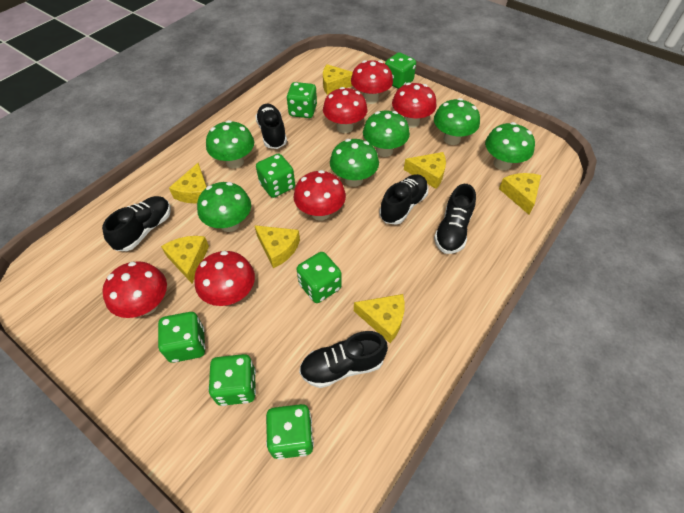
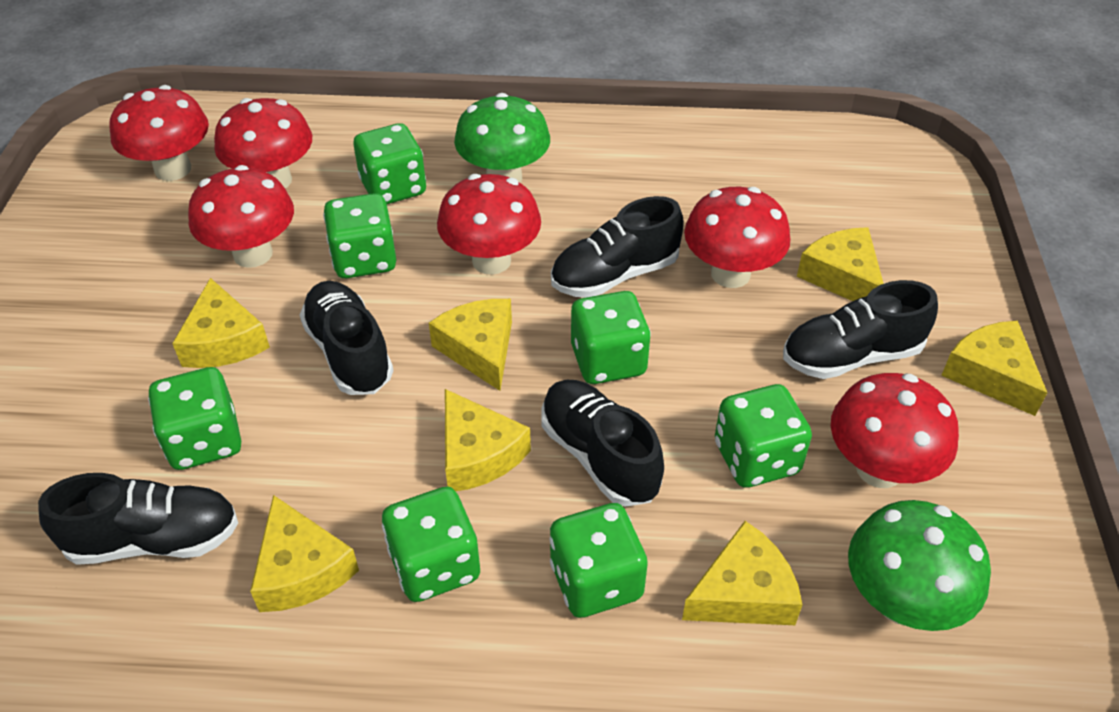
green mushroom: 6 -> 2

